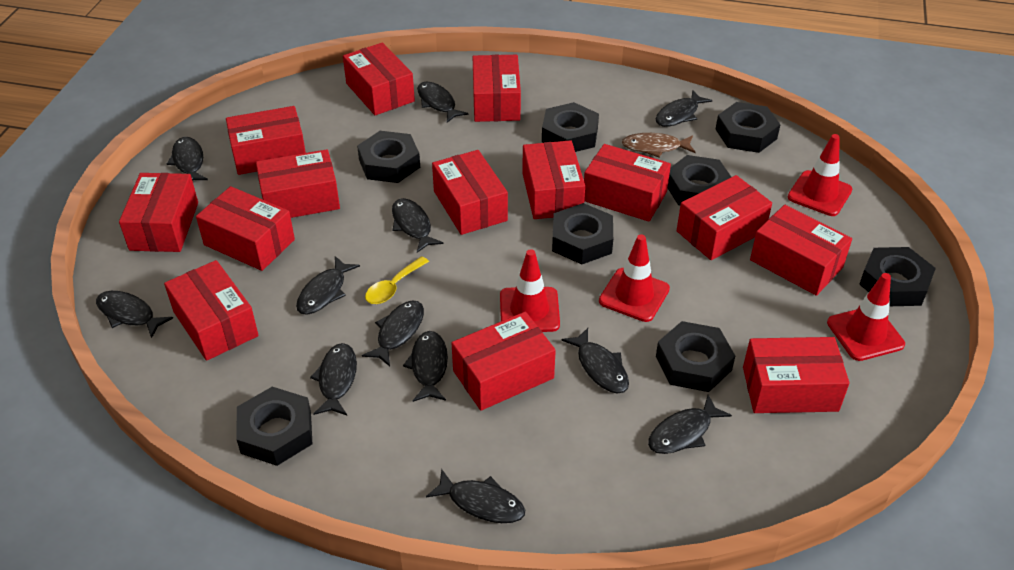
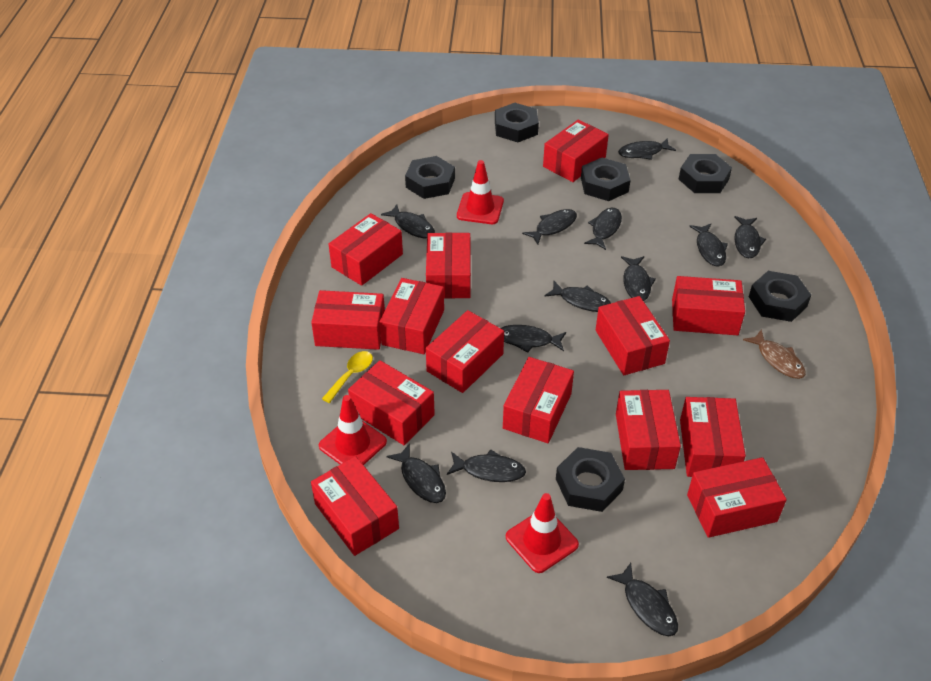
black nut: 8 -> 6
red traffic cone: 4 -> 3

